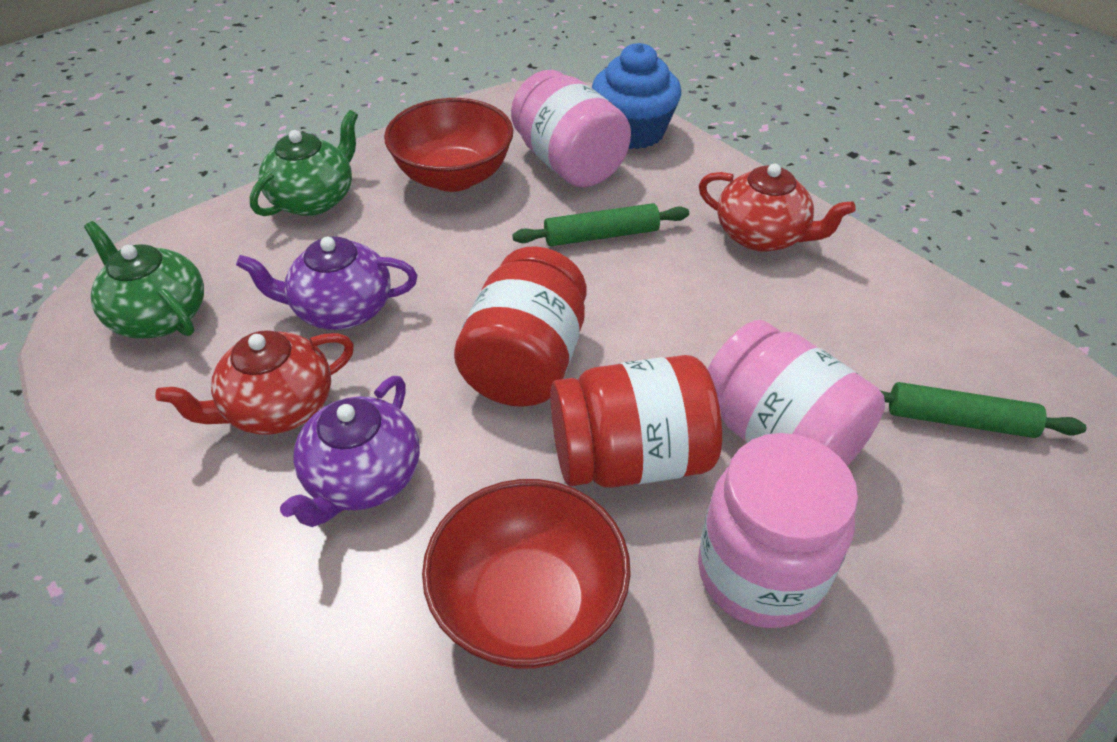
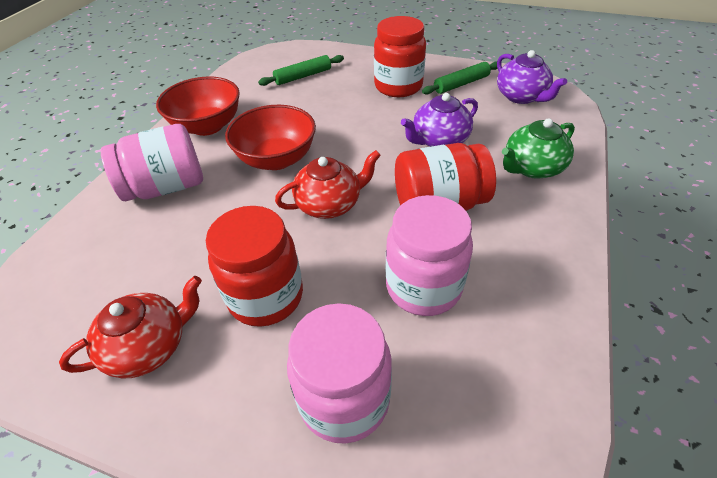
blue cupcake: 1 -> 0
green teapot: 2 -> 1
red jar: 2 -> 3

